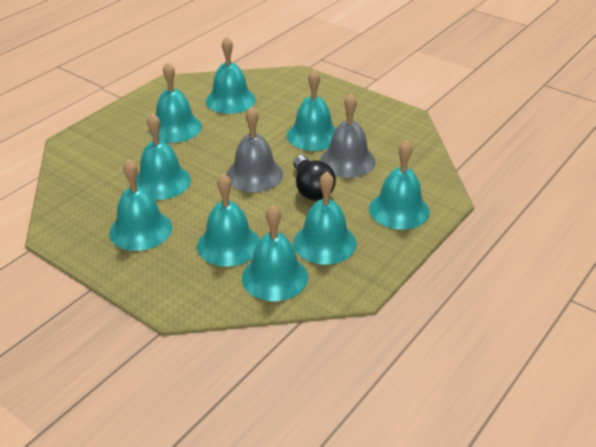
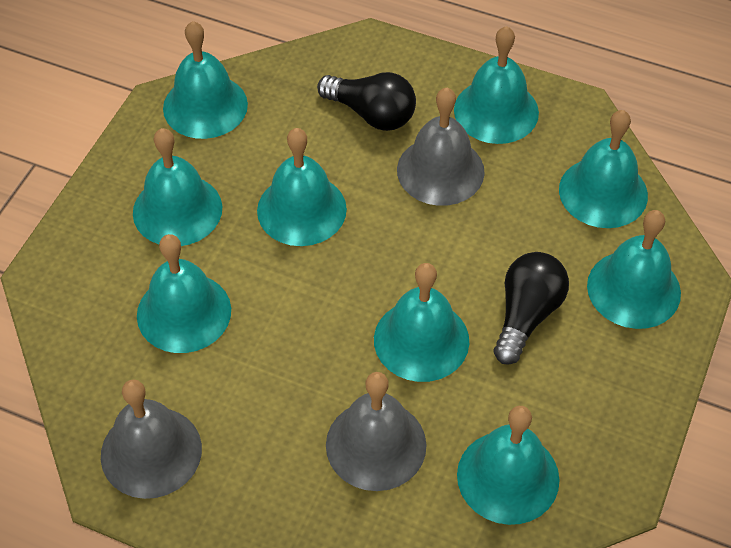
black light bulb: 1 -> 2
grey bell: 2 -> 3

